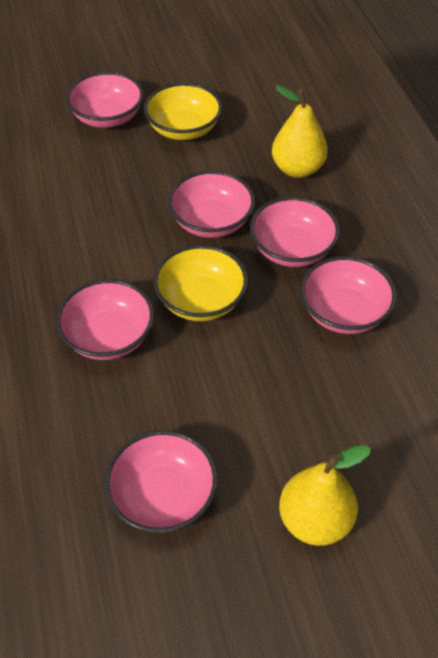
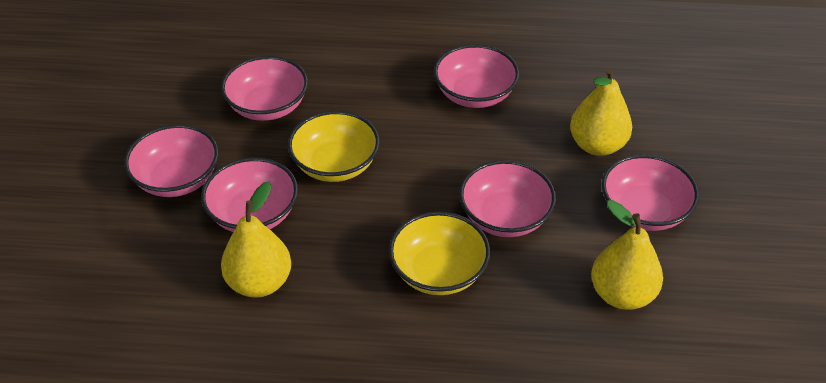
yellow pear: 2 -> 3

